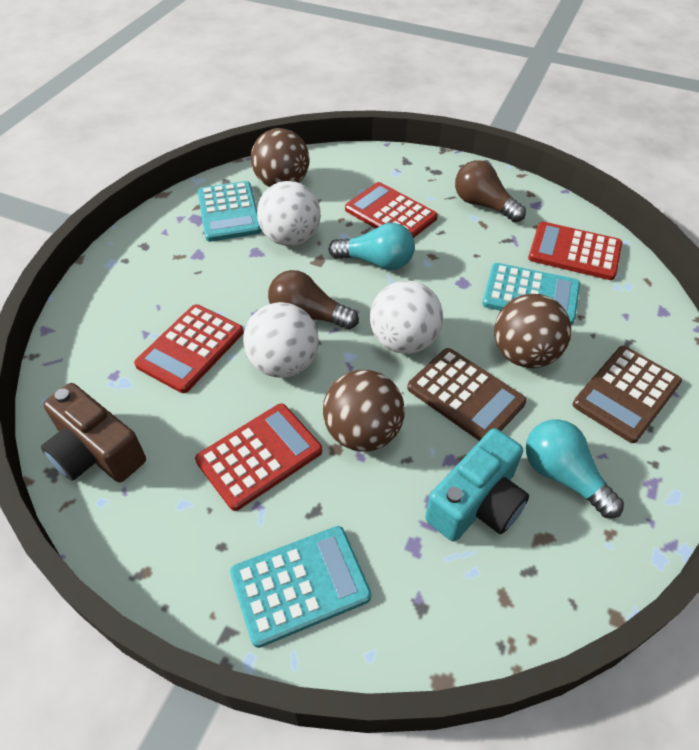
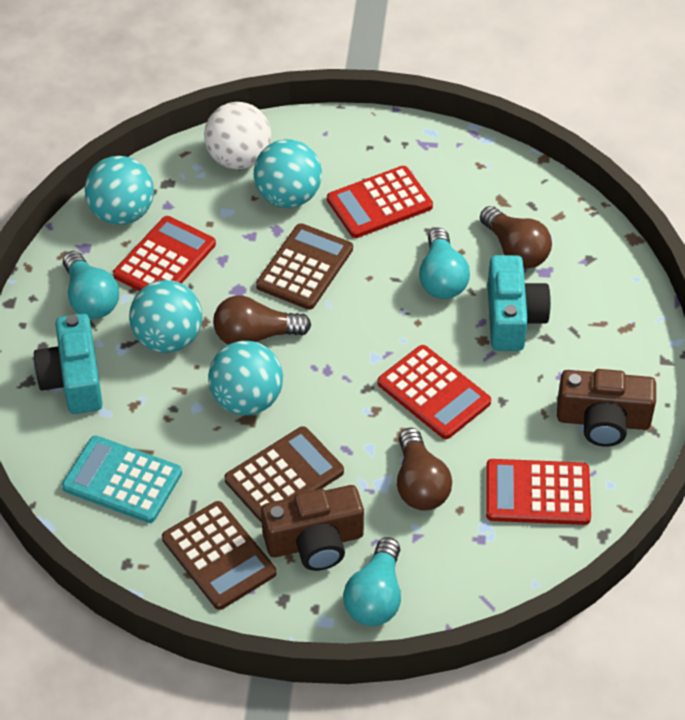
brown ball: 3 -> 0
brown calculator: 2 -> 3
brown camera: 1 -> 2
brown light bulb: 2 -> 3
turquoise ball: 0 -> 4
turquoise calculator: 3 -> 1
turquoise camera: 1 -> 2
turquoise light bulb: 2 -> 3
white ball: 3 -> 1

